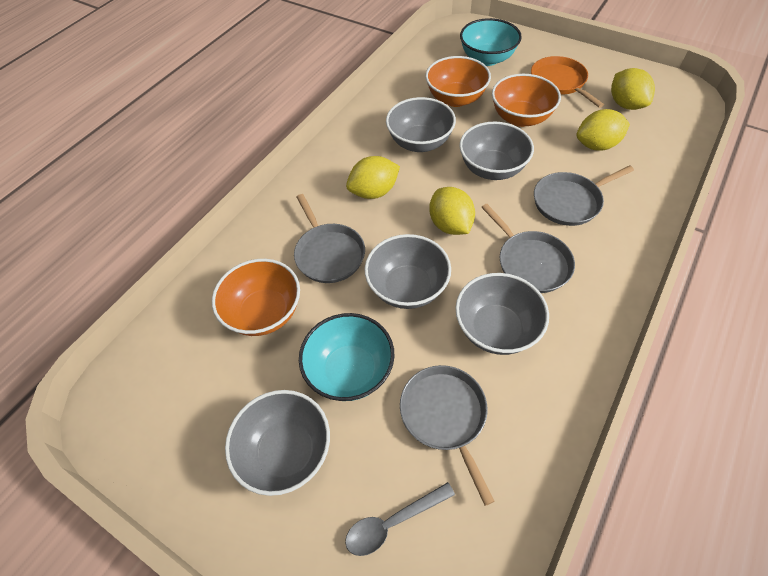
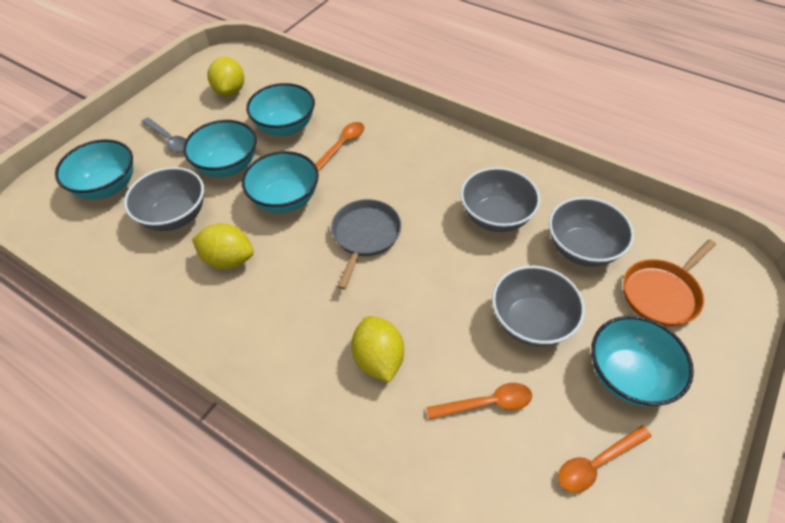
grey bowl: 5 -> 4
grey pan: 4 -> 1
orange bowl: 3 -> 0
orange spoon: 0 -> 3
turquoise bowl: 2 -> 5
yellow lemon: 4 -> 3

